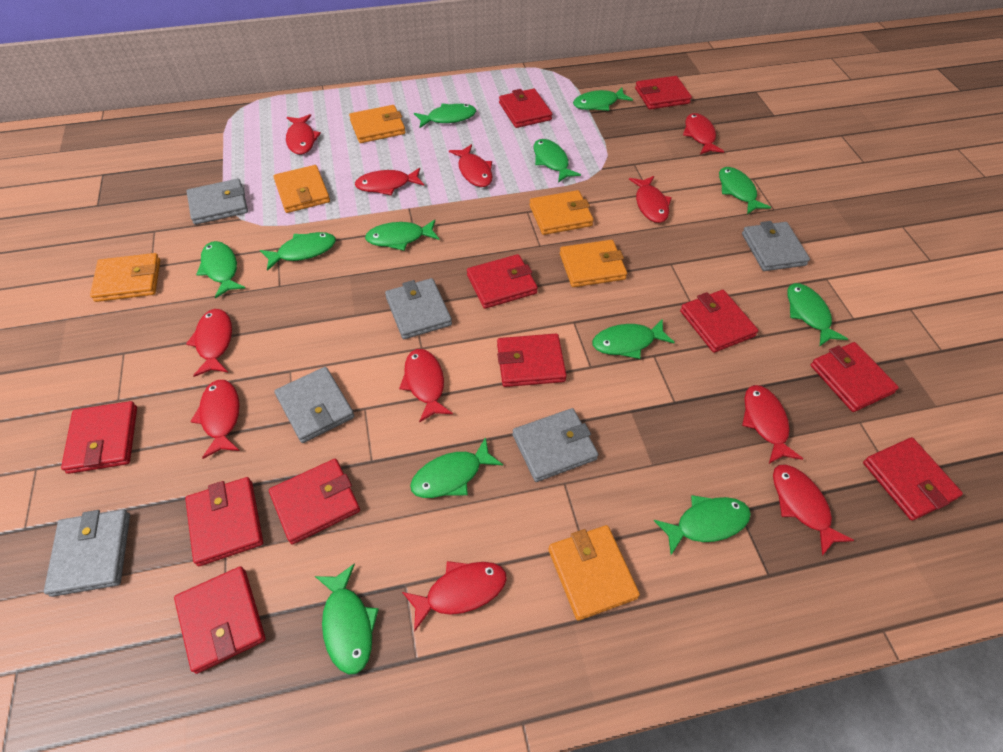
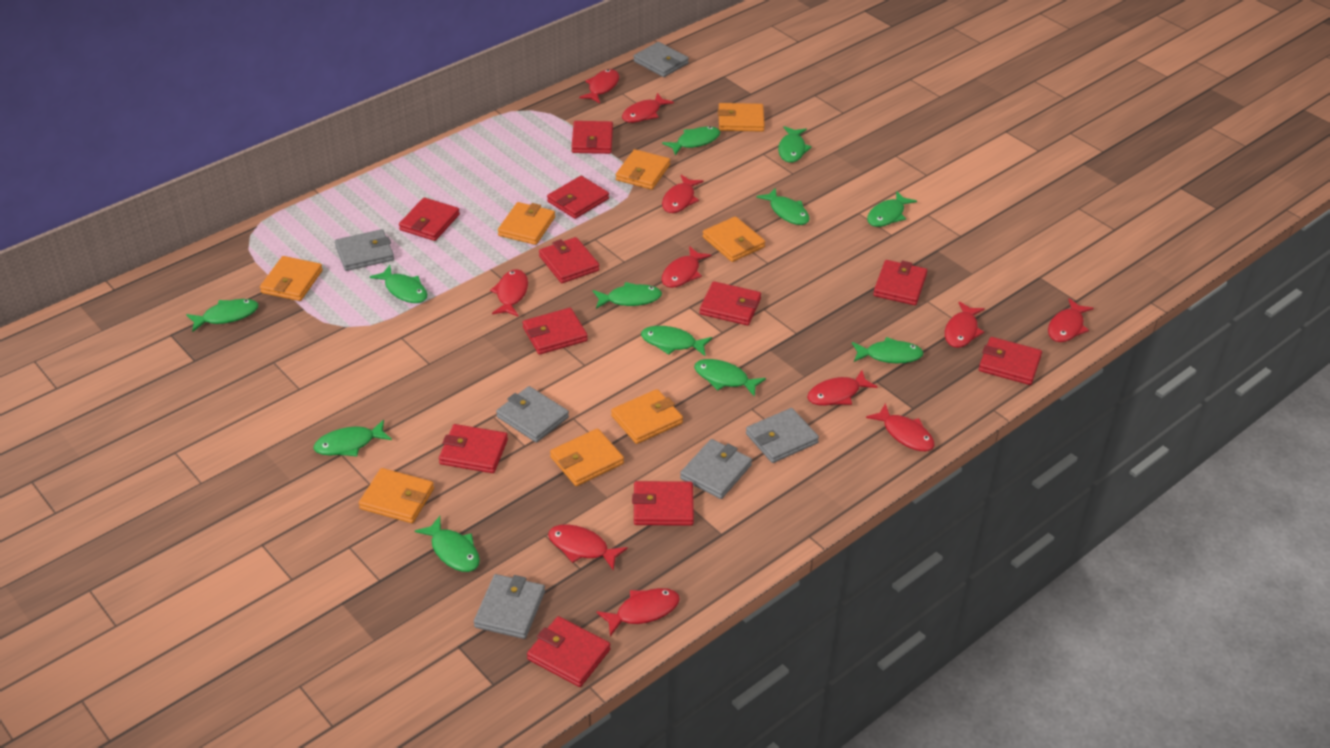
orange wallet: 6 -> 8

